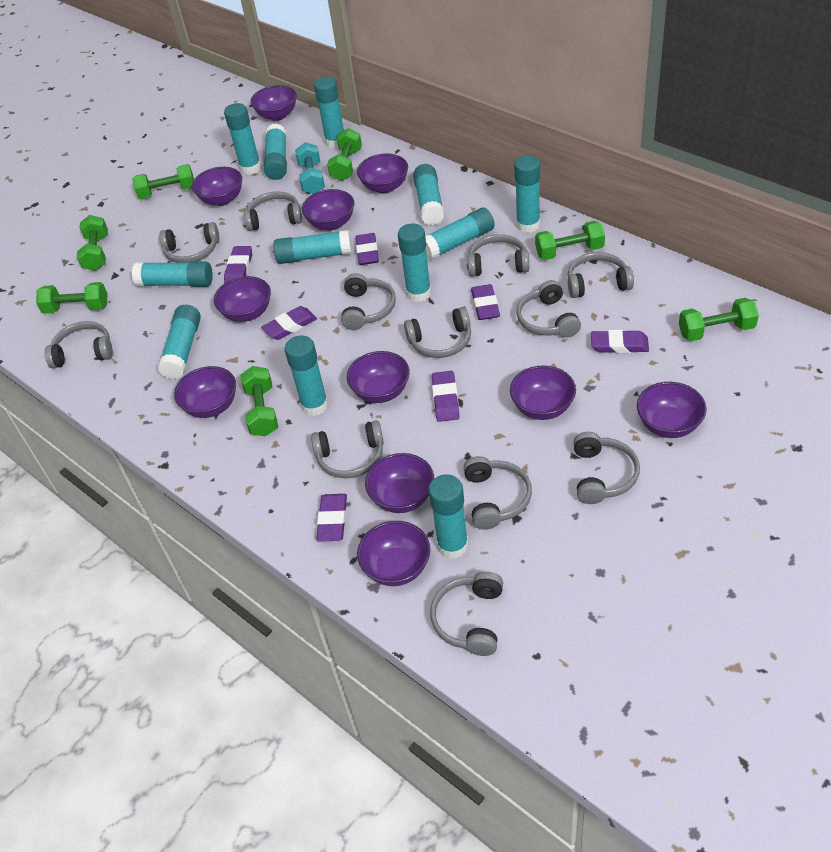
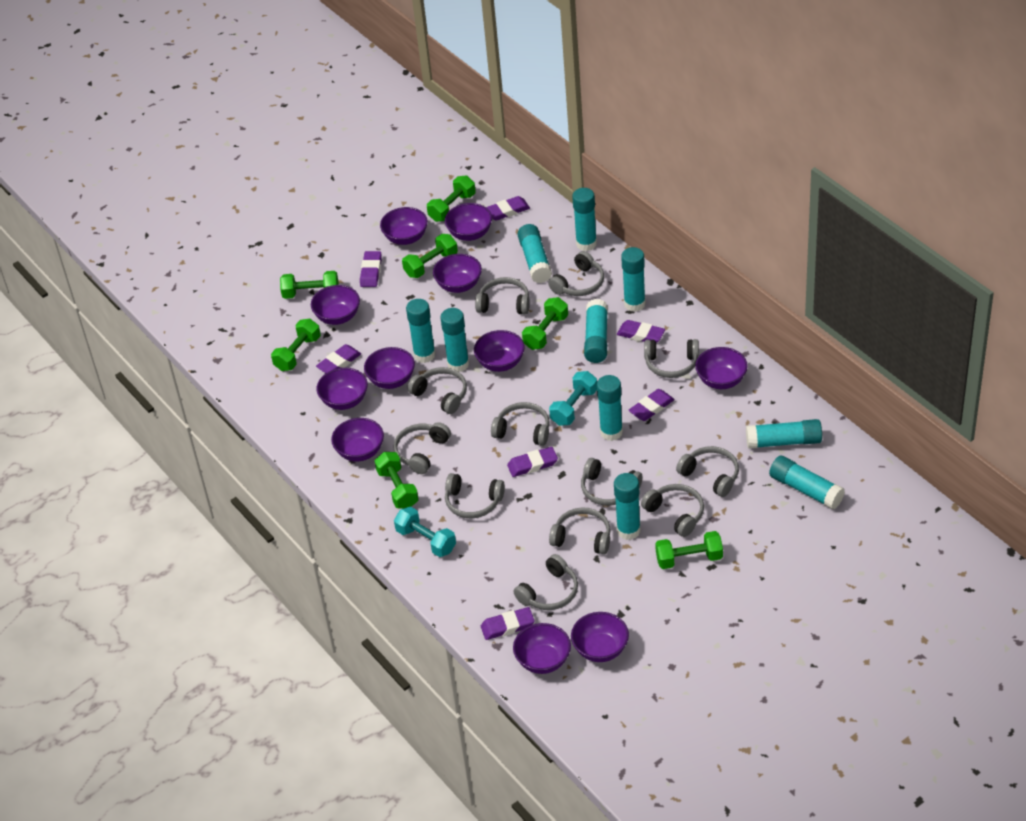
turquoise dumbbell: 1 -> 2
turquoise glue stick: 12 -> 10

